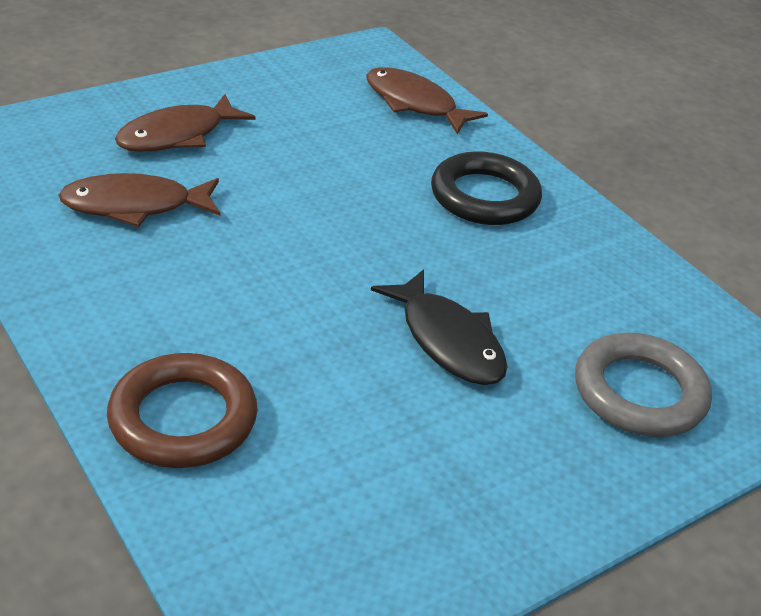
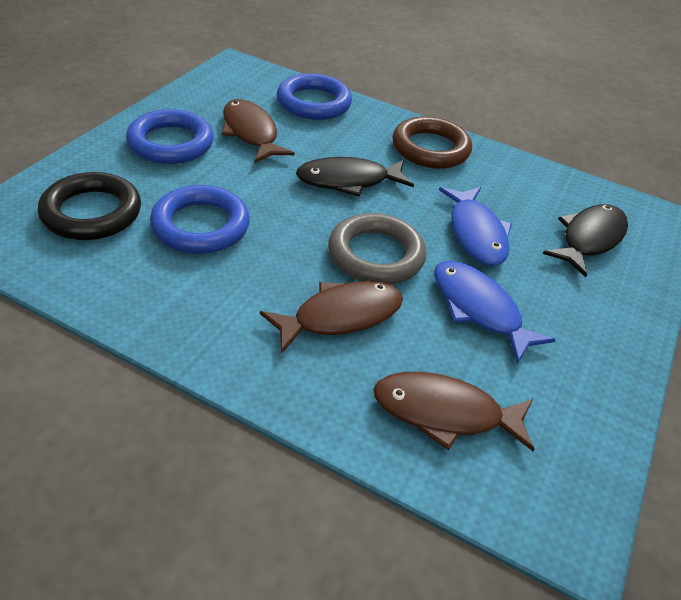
black fish: 1 -> 2
blue fish: 0 -> 2
blue ring: 0 -> 3

